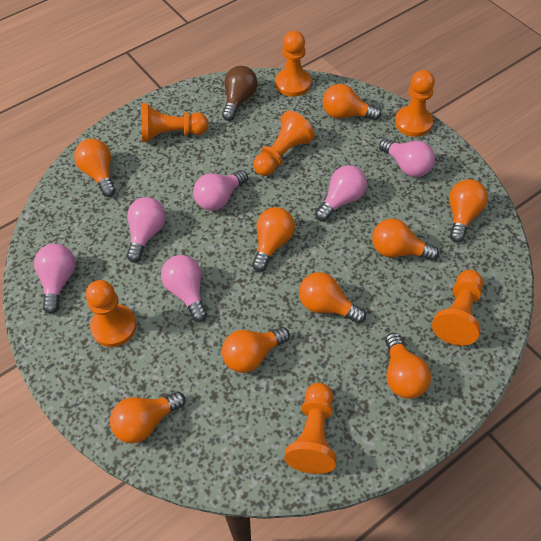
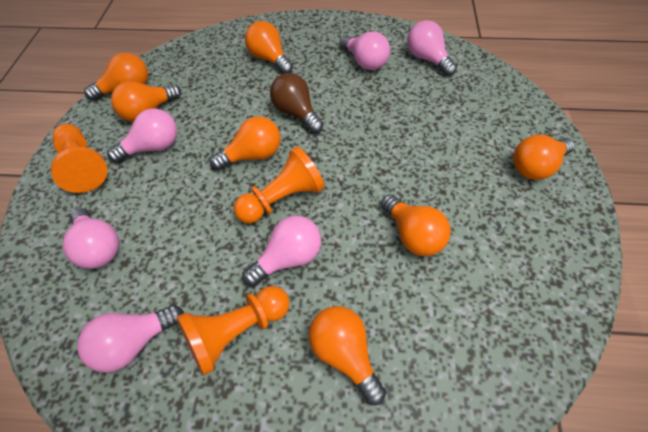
orange light bulb: 9 -> 7
orange pawn: 7 -> 3

